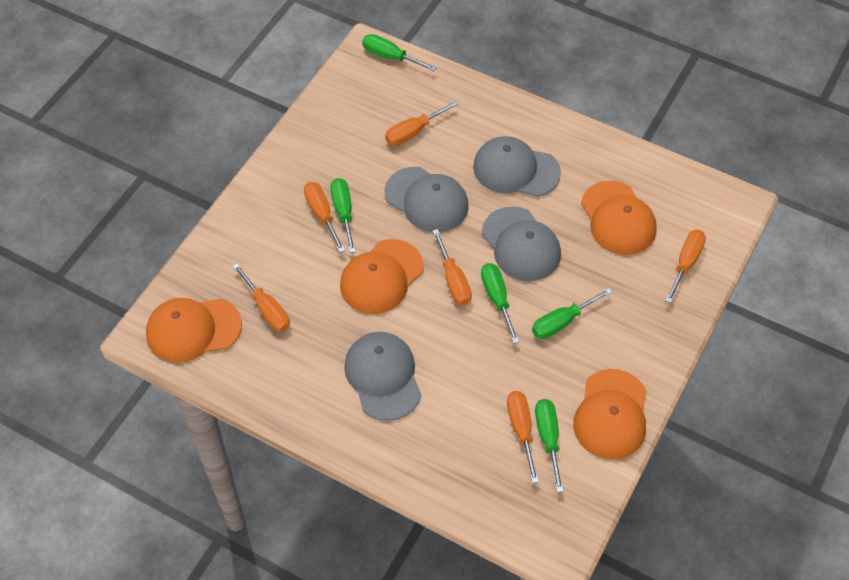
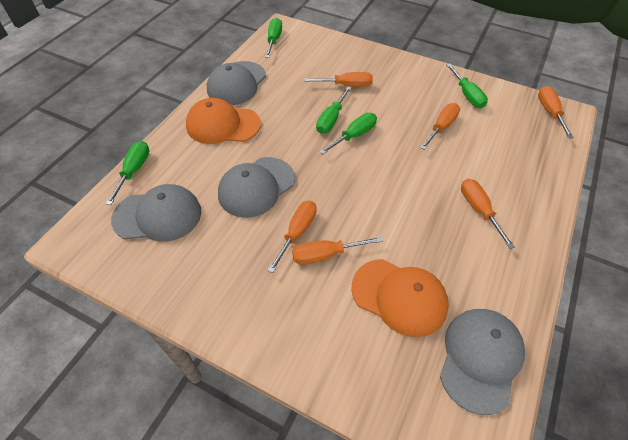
orange cap: 4 -> 2

